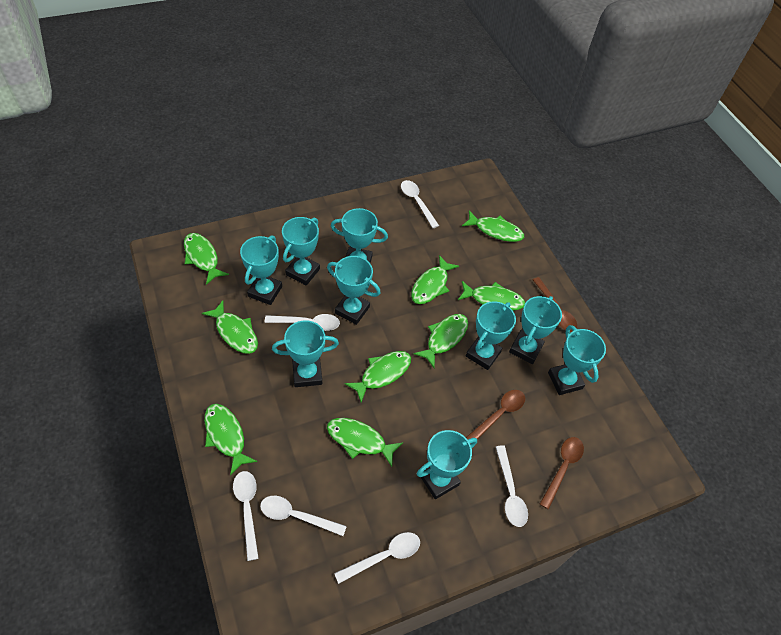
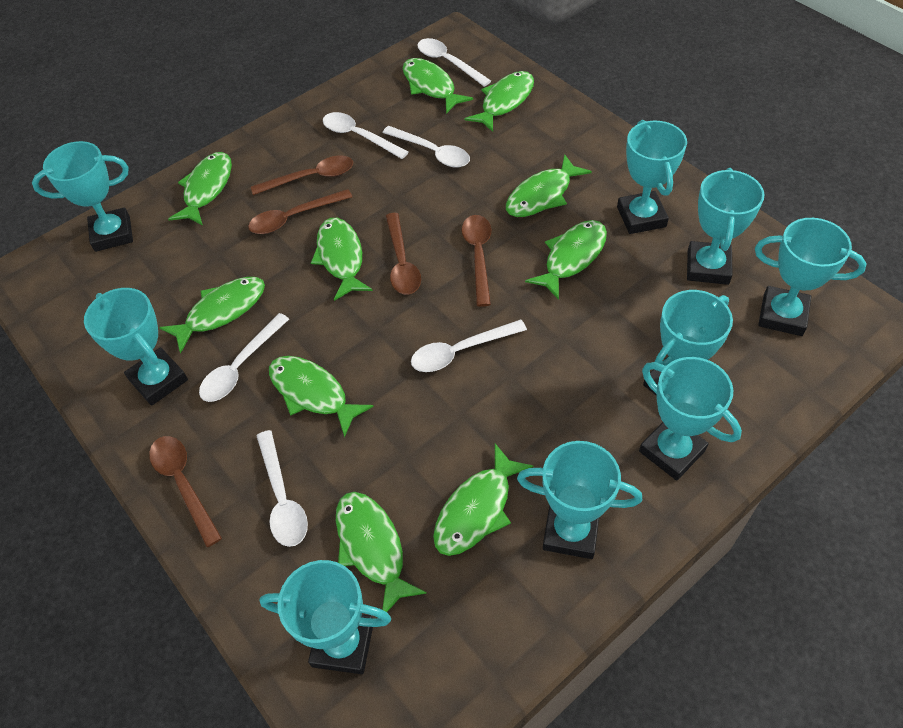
brown spoon: 3 -> 5
green fish: 9 -> 10

